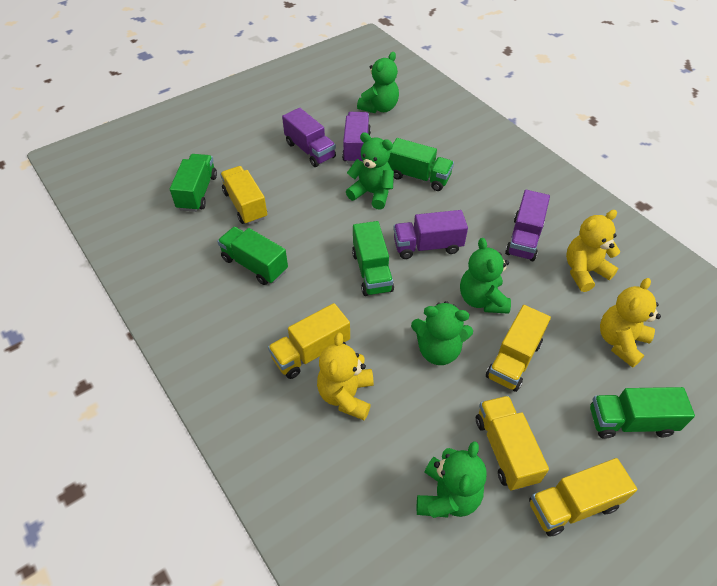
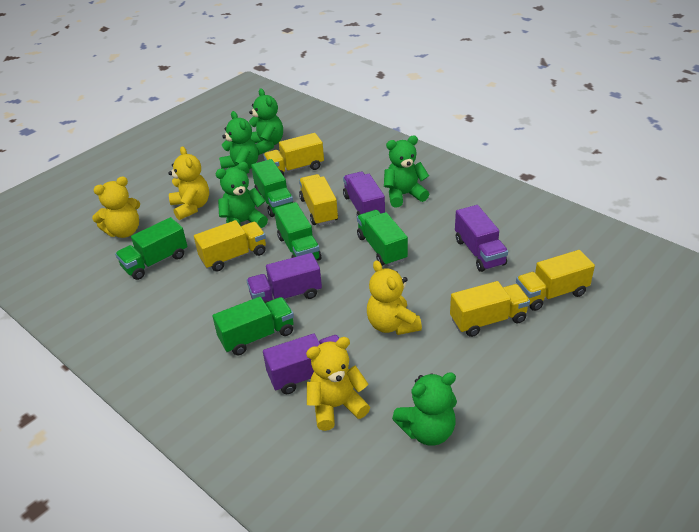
yellow teddy bear: 3 -> 4

